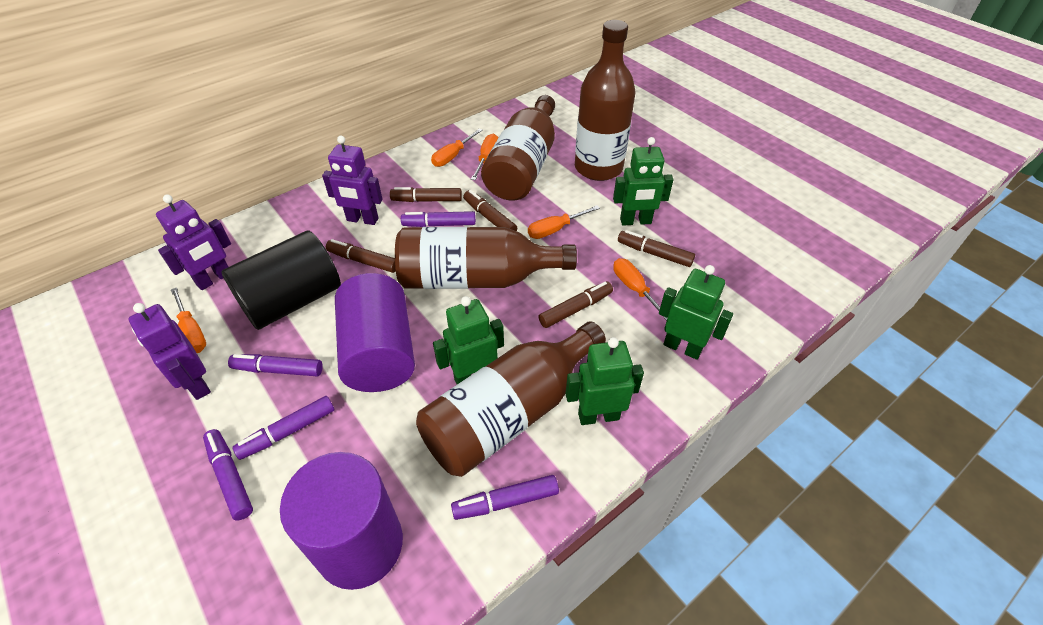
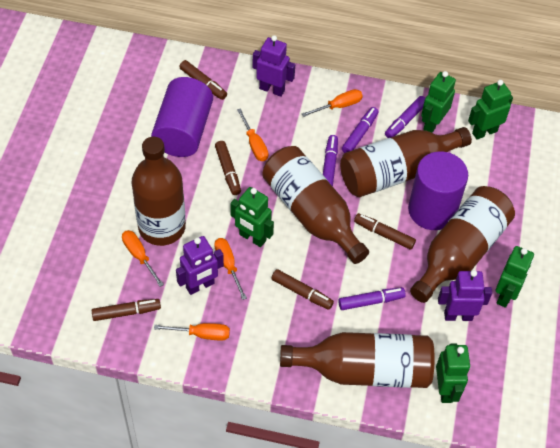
black cylinder: 1 -> 0
brown bottle: 4 -> 5
green robot: 4 -> 5
purple marker: 5 -> 4

